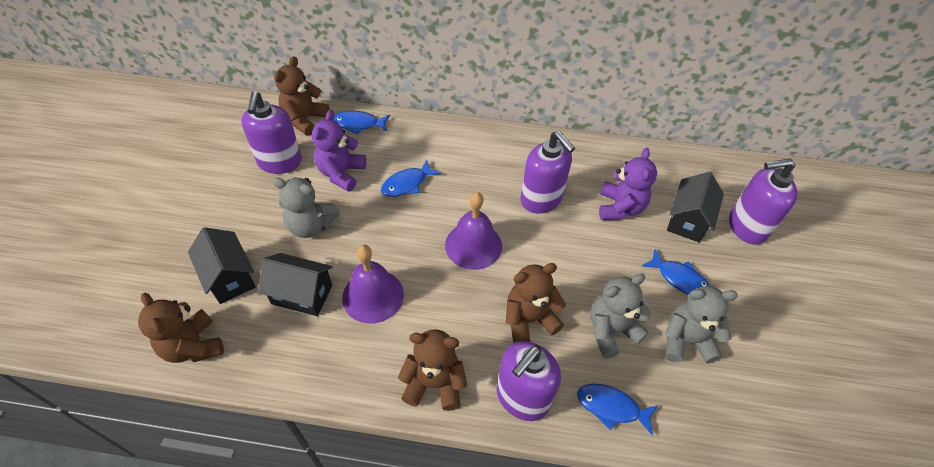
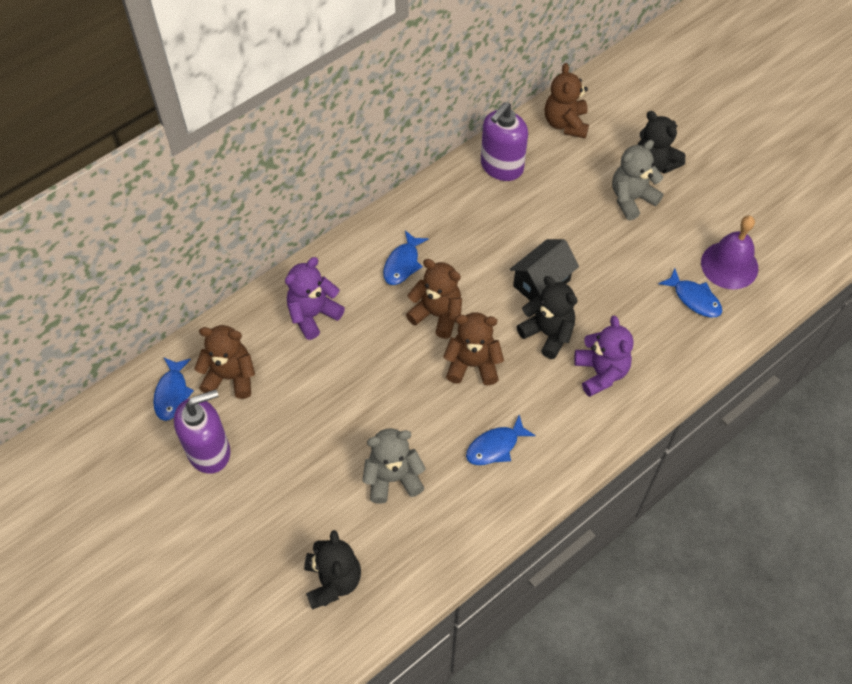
black house: 3 -> 1
black teddy bear: 0 -> 3
grey teddy bear: 3 -> 2
purple bell: 2 -> 1
purple soap dispenser: 4 -> 2

